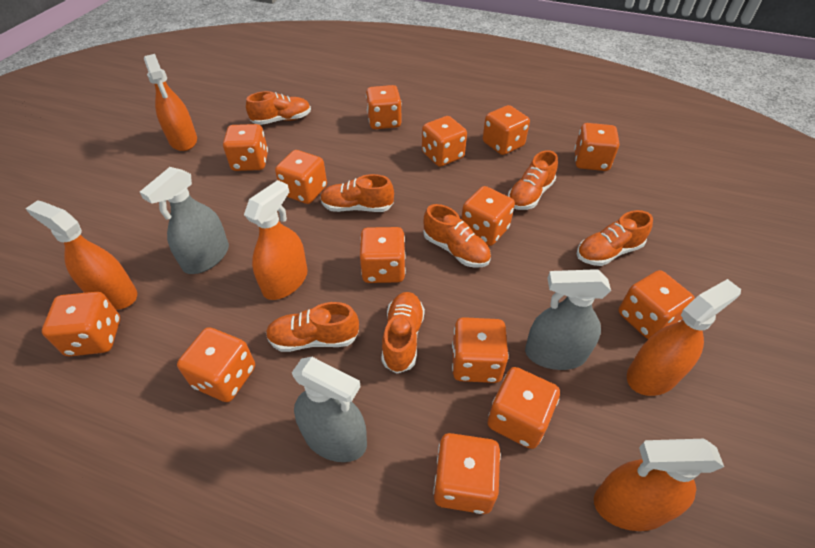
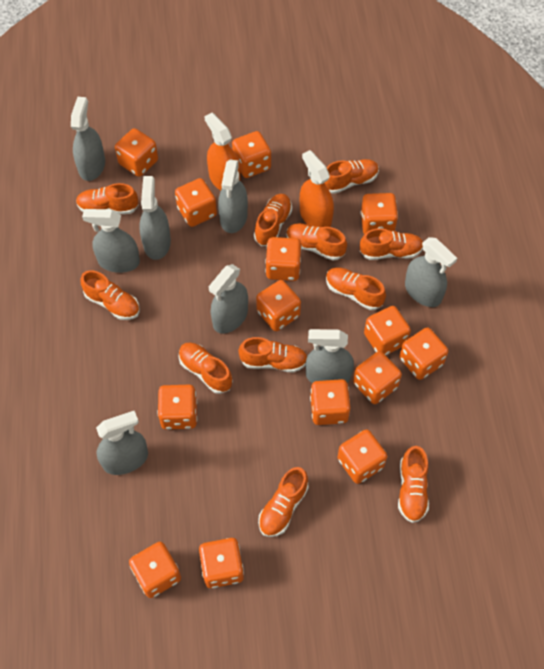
grey spray bottle: 3 -> 8
orange shoe: 7 -> 11
orange spray bottle: 5 -> 2

